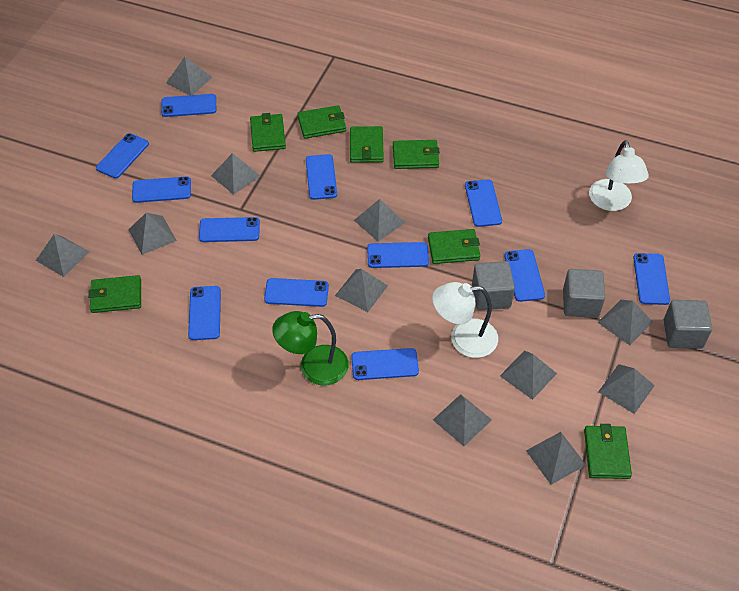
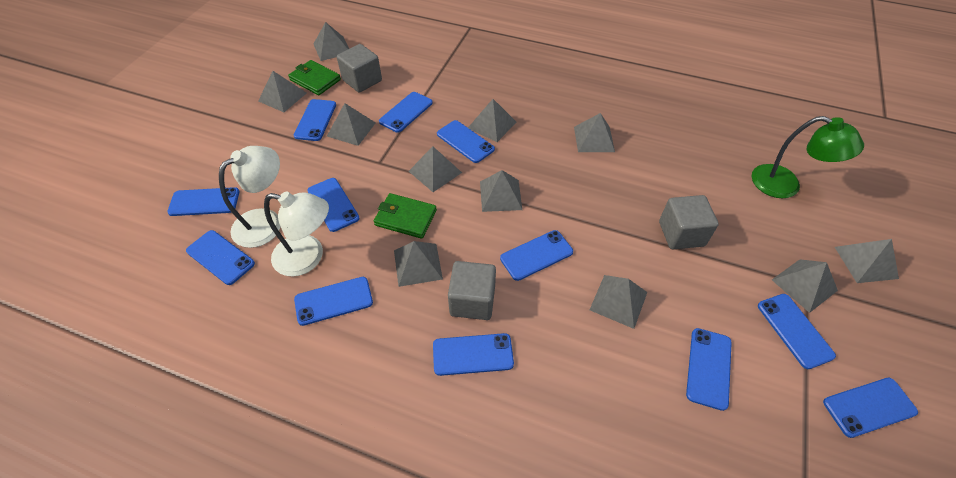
green wallet: 7 -> 2

